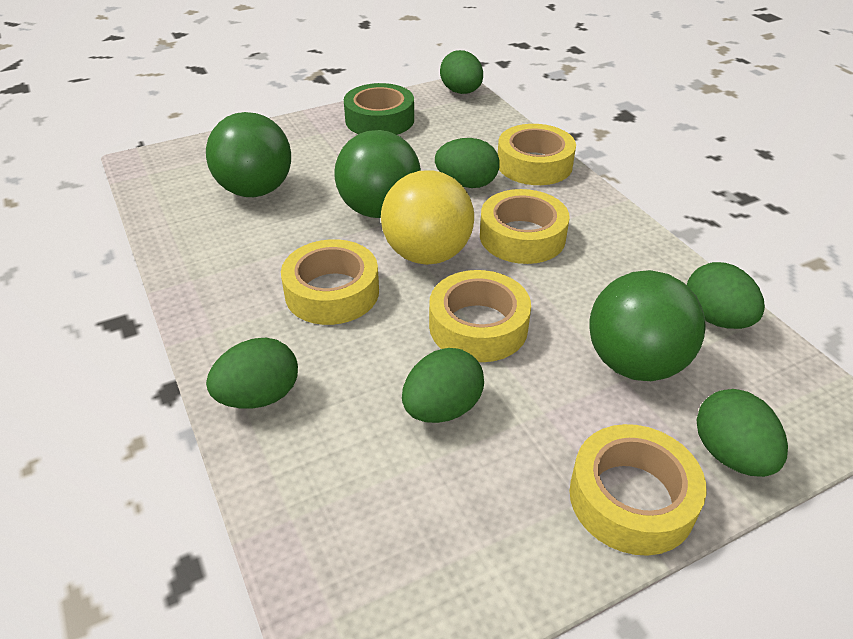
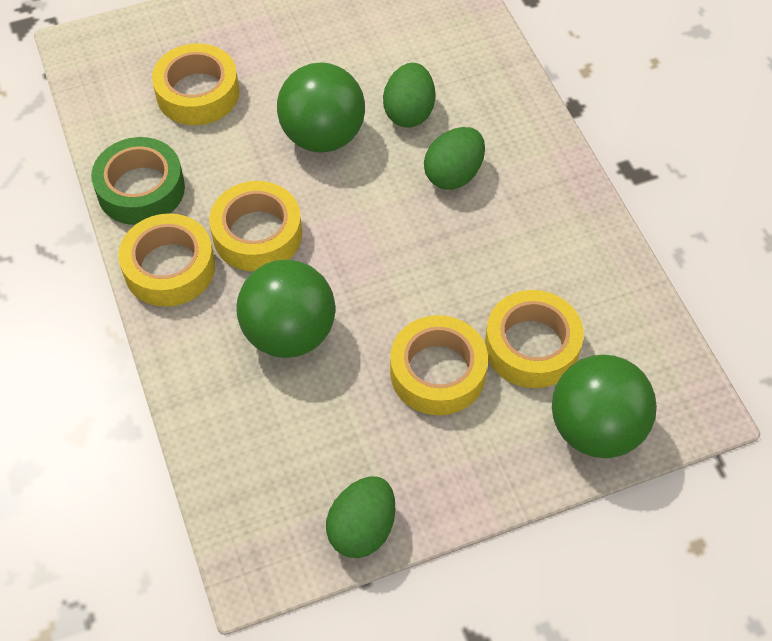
green egg: 6 -> 3
yellow ball: 1 -> 0

